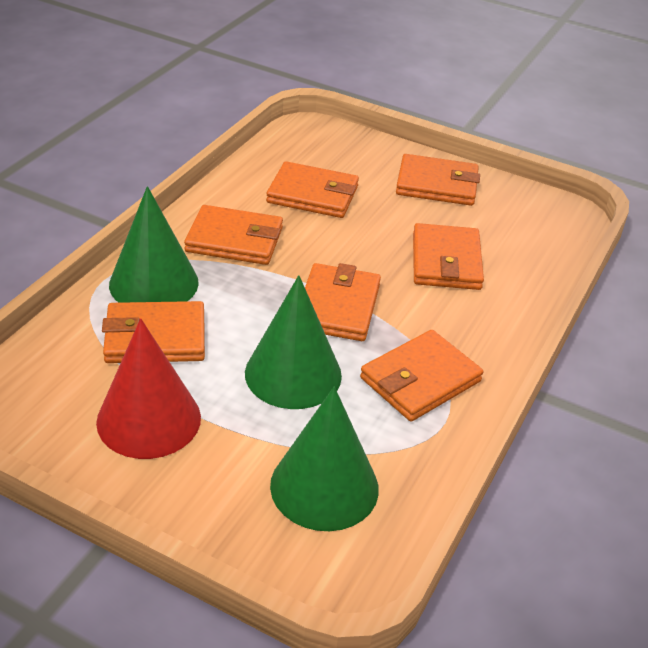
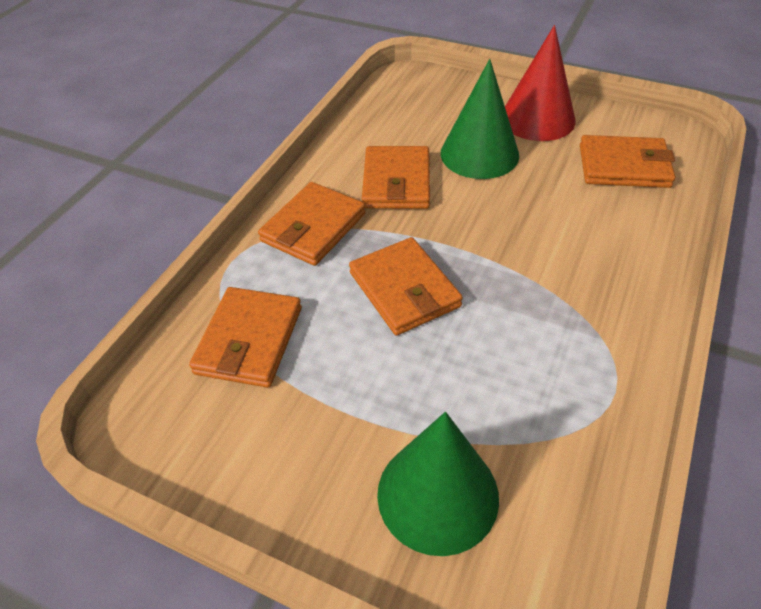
green cone: 3 -> 2
orange wallet: 7 -> 5

